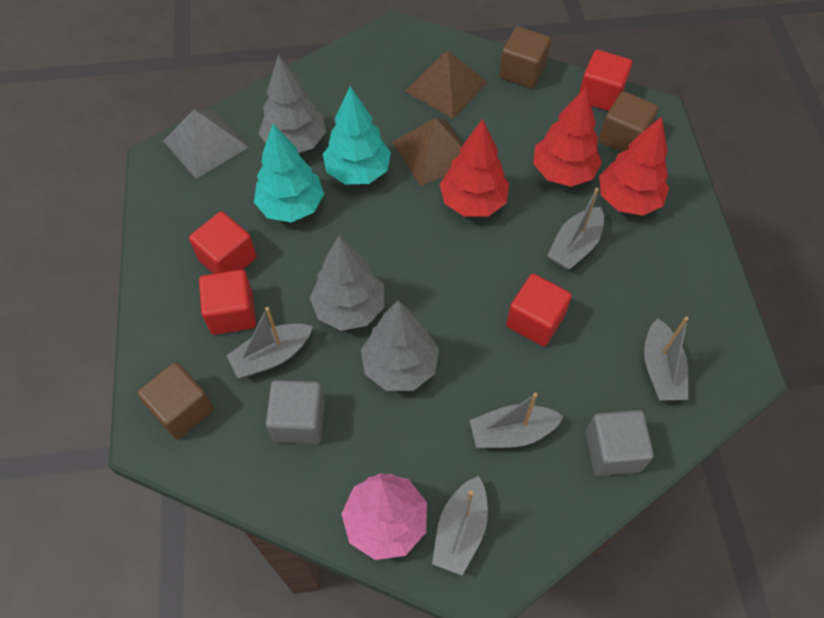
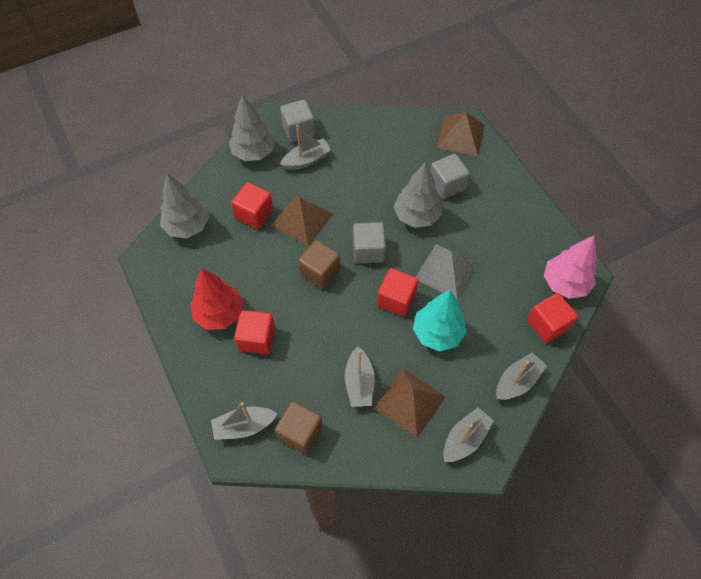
brown cube: 3 -> 2
brown pyramid: 2 -> 3
grey cube: 2 -> 3
red tree: 3 -> 1
turquoise tree: 2 -> 1

